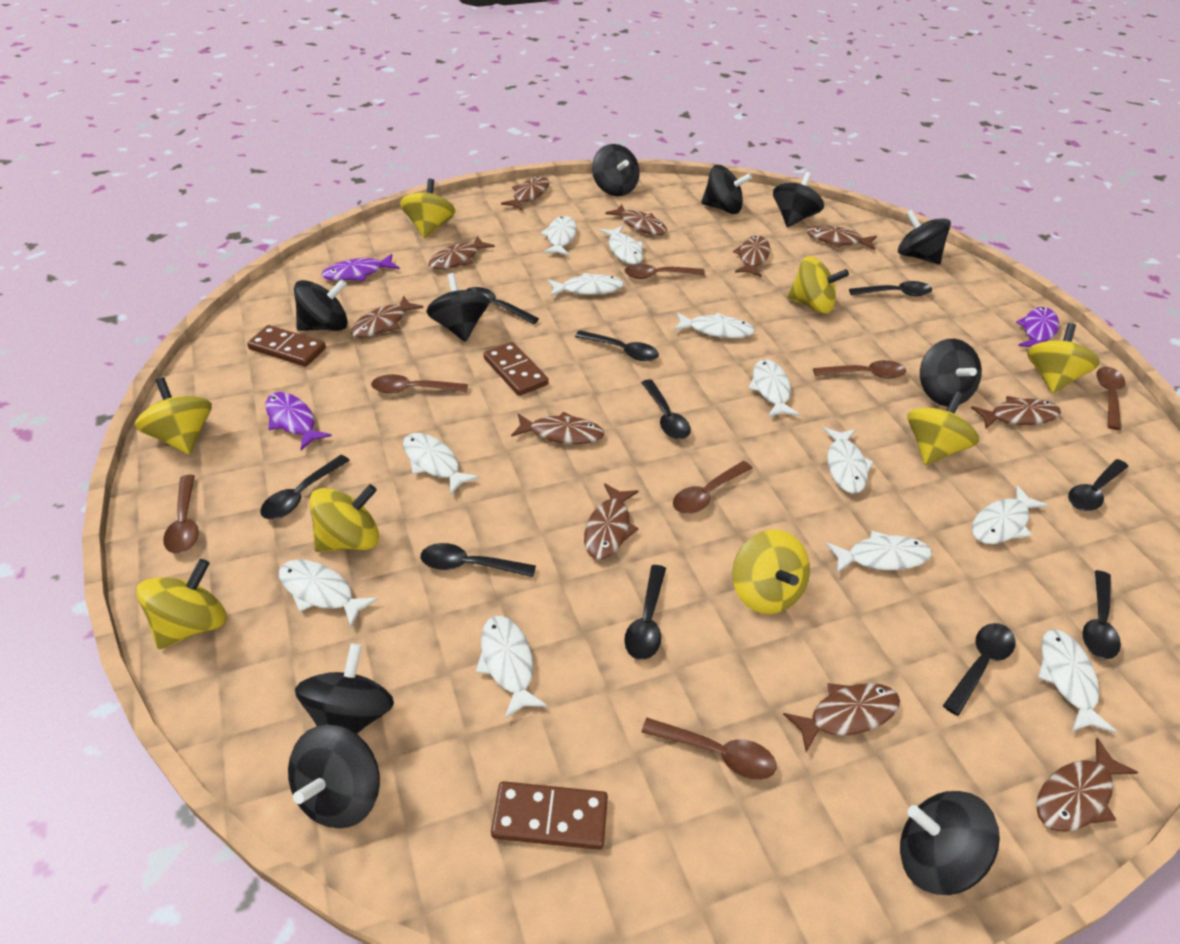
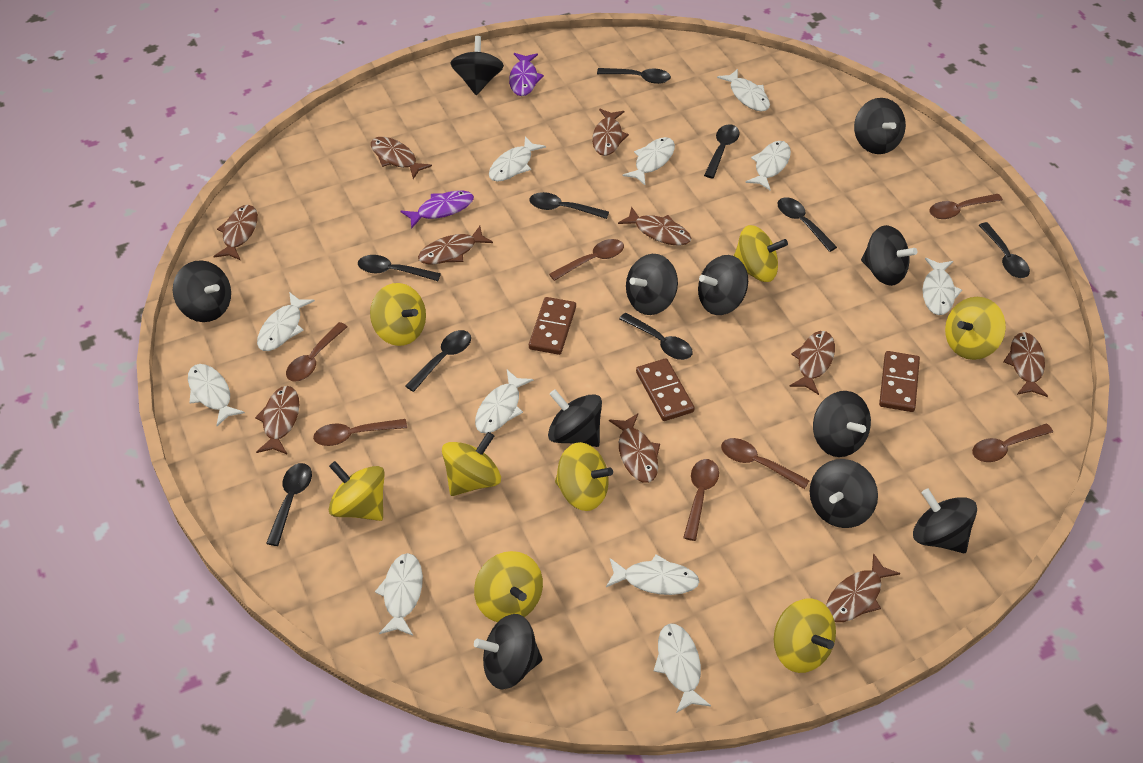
black spinning top: 10 -> 11
black spoon: 10 -> 9
brown fish: 11 -> 10
purple fish: 3 -> 2
white fish: 12 -> 11

